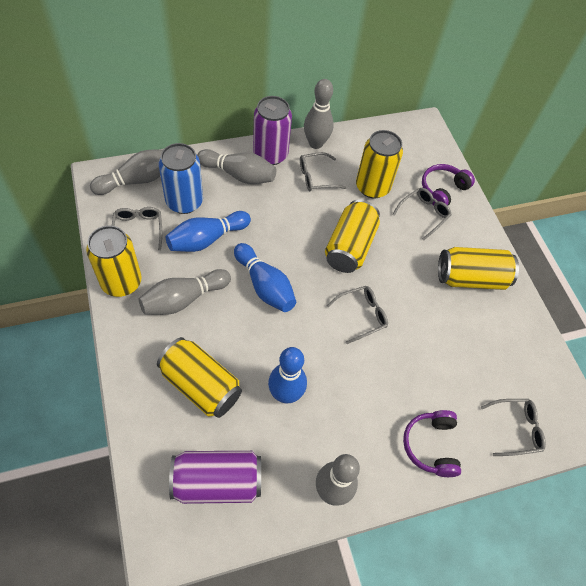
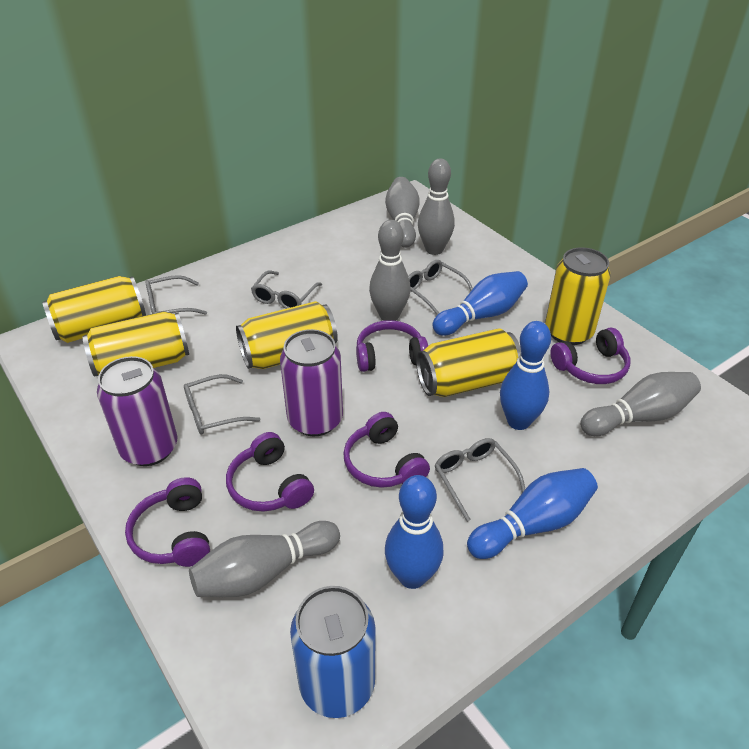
blue bowling pin: 3 -> 4
purple headphones: 2 -> 5

